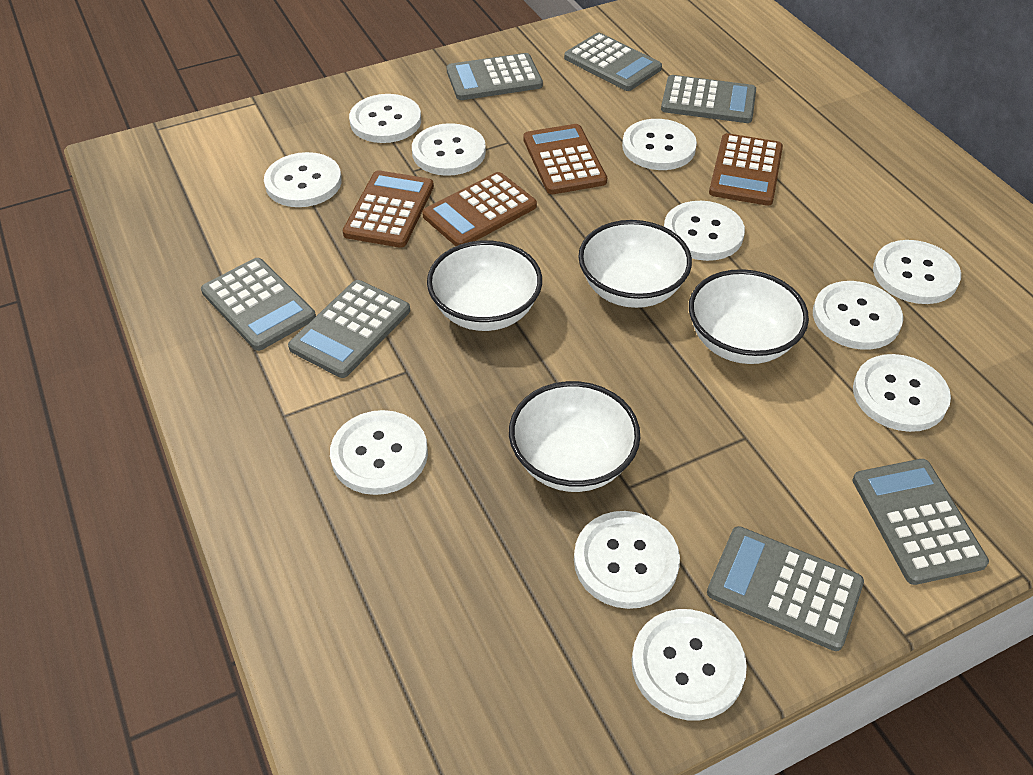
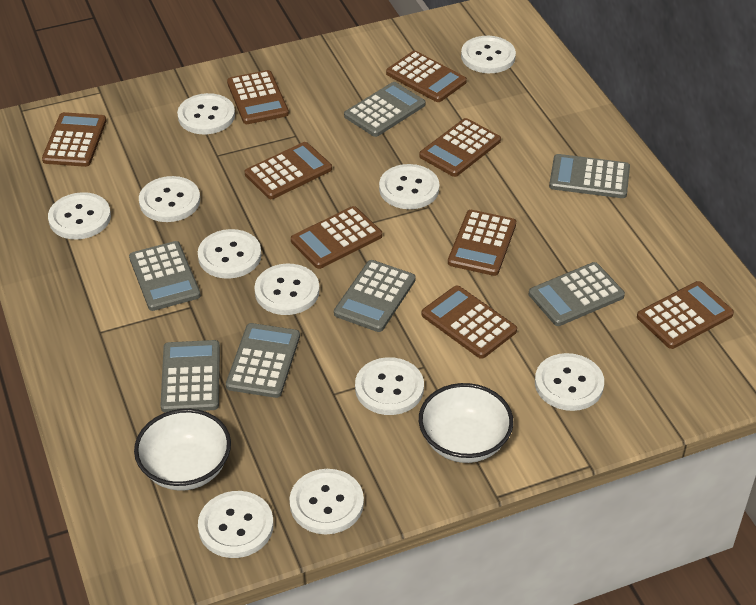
brown calculator: 4 -> 9
white bowl: 4 -> 2

